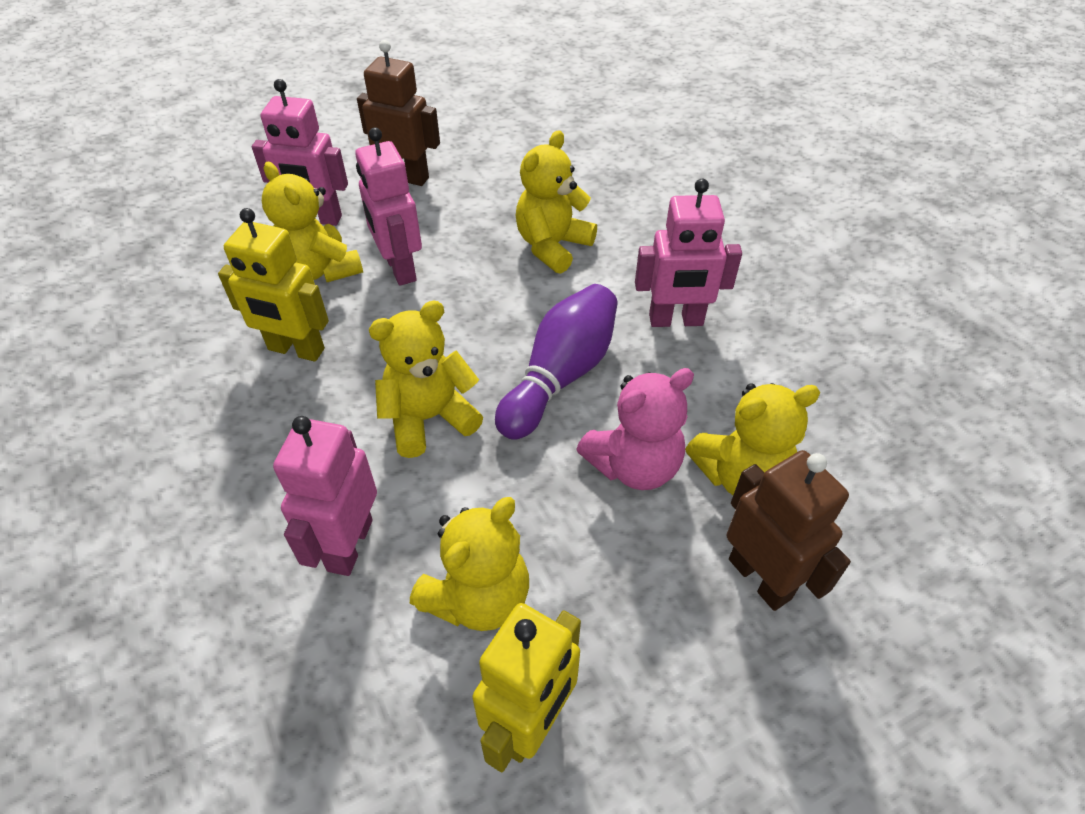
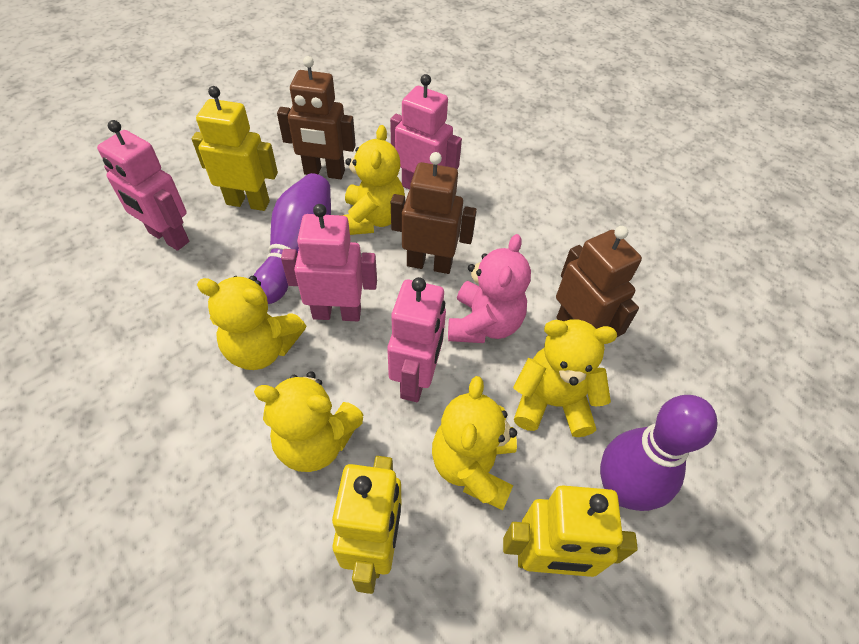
brown robot: 2 -> 3
purple bowling pin: 1 -> 2
yellow robot: 2 -> 3

